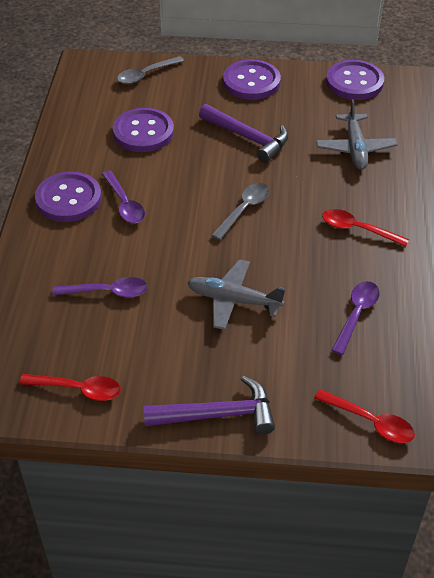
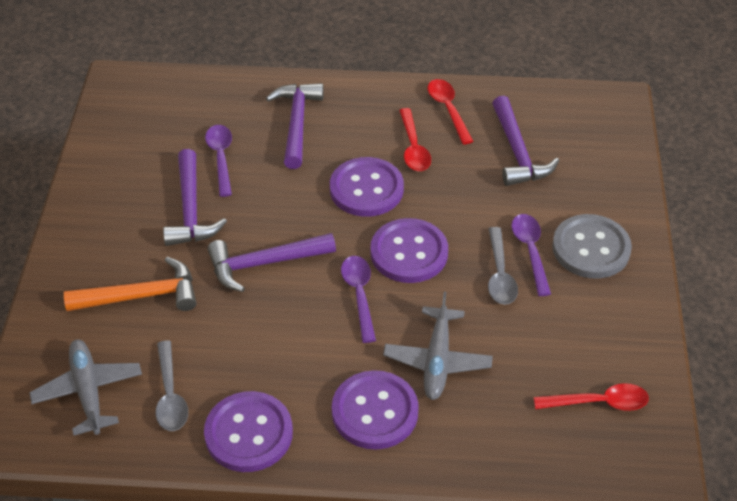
grey button: 0 -> 1
orange hammer: 0 -> 1
purple hammer: 2 -> 4

